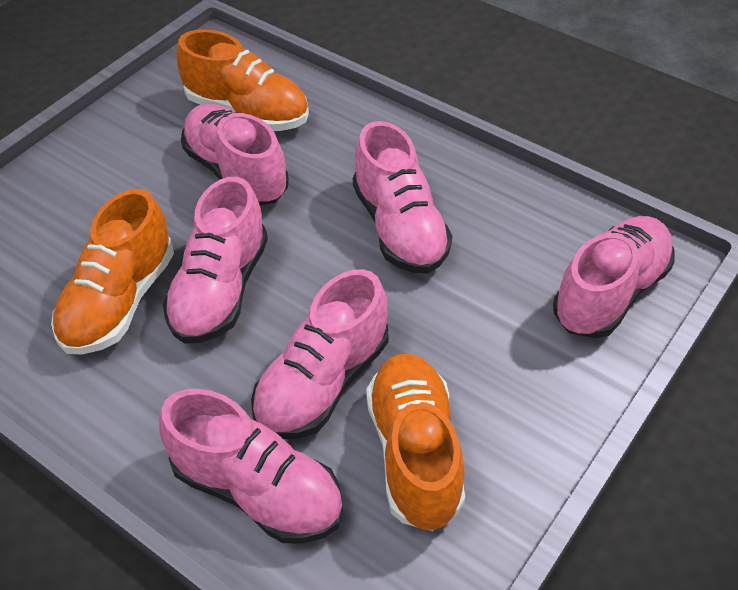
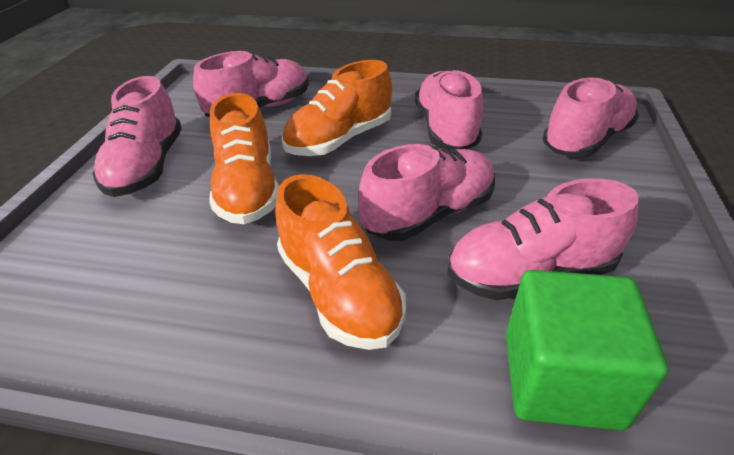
green cube: 0 -> 1

